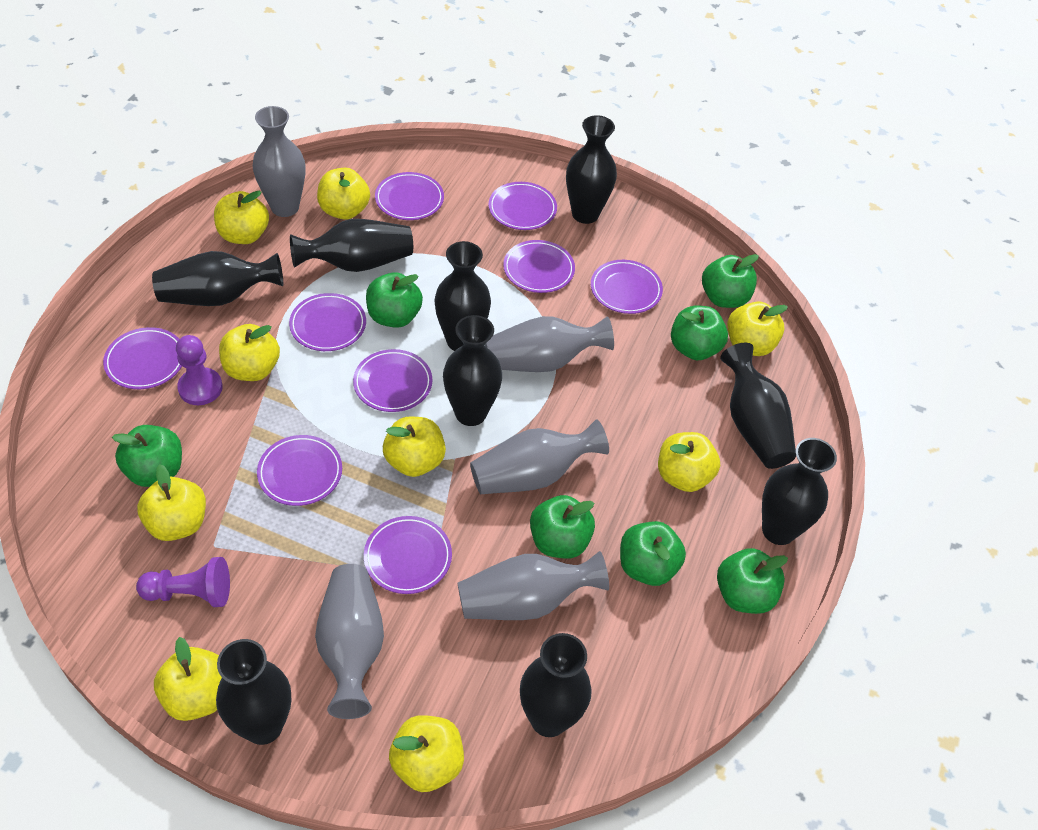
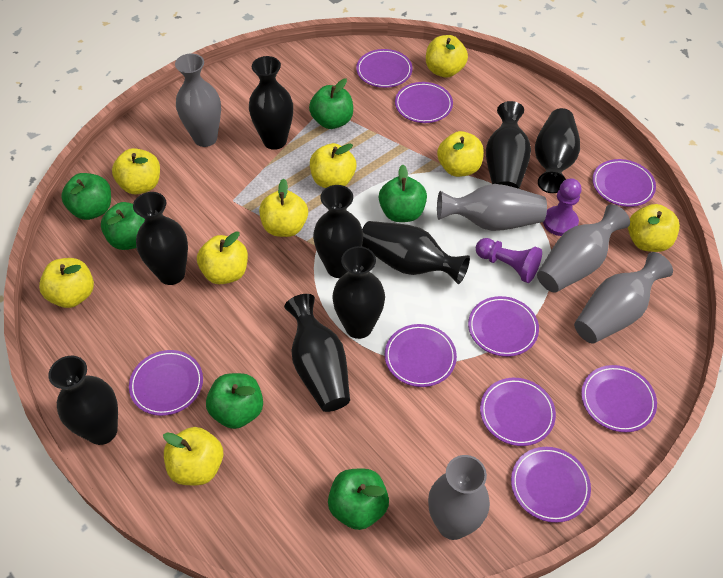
green apple: 7 -> 6

